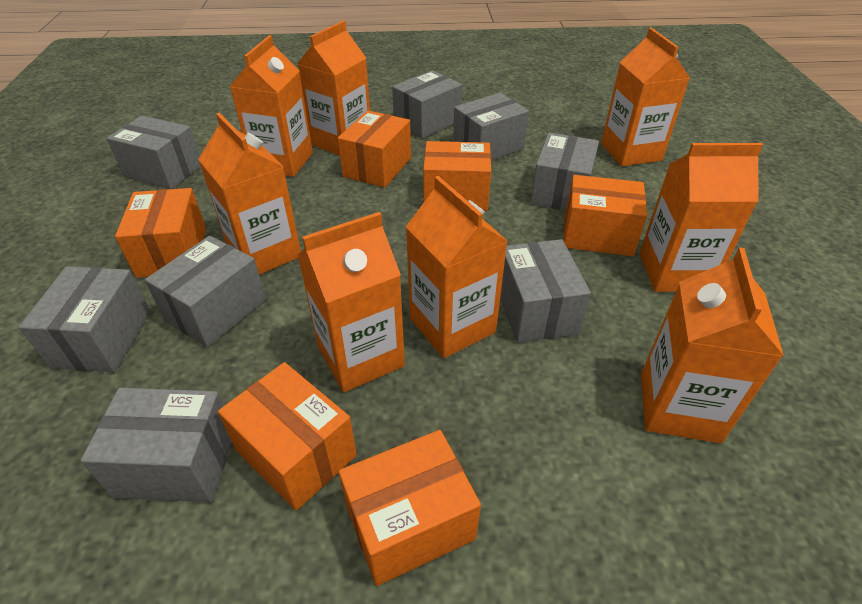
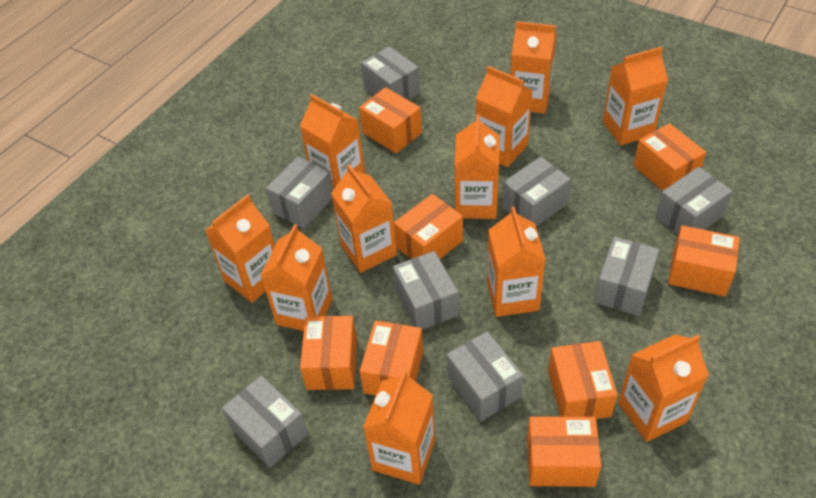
orange box: 6 -> 8
orange carton: 8 -> 11

